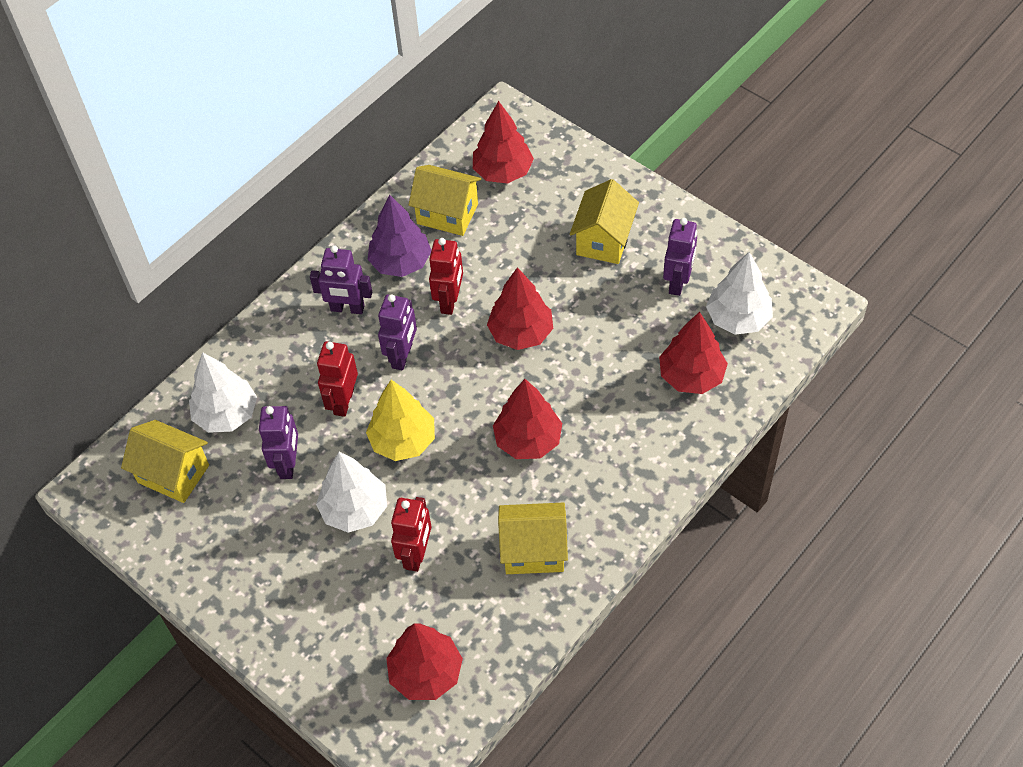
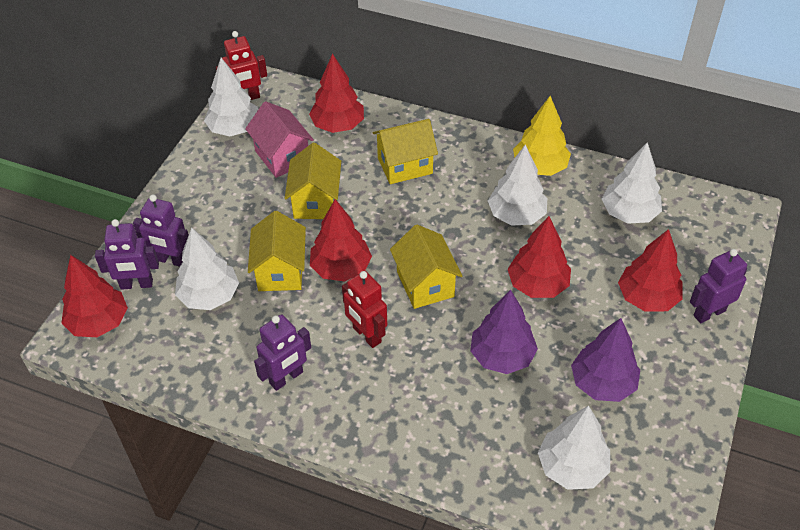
pink house: 0 -> 1
purple tree: 1 -> 2
red robot: 3 -> 2
white tree: 3 -> 5

